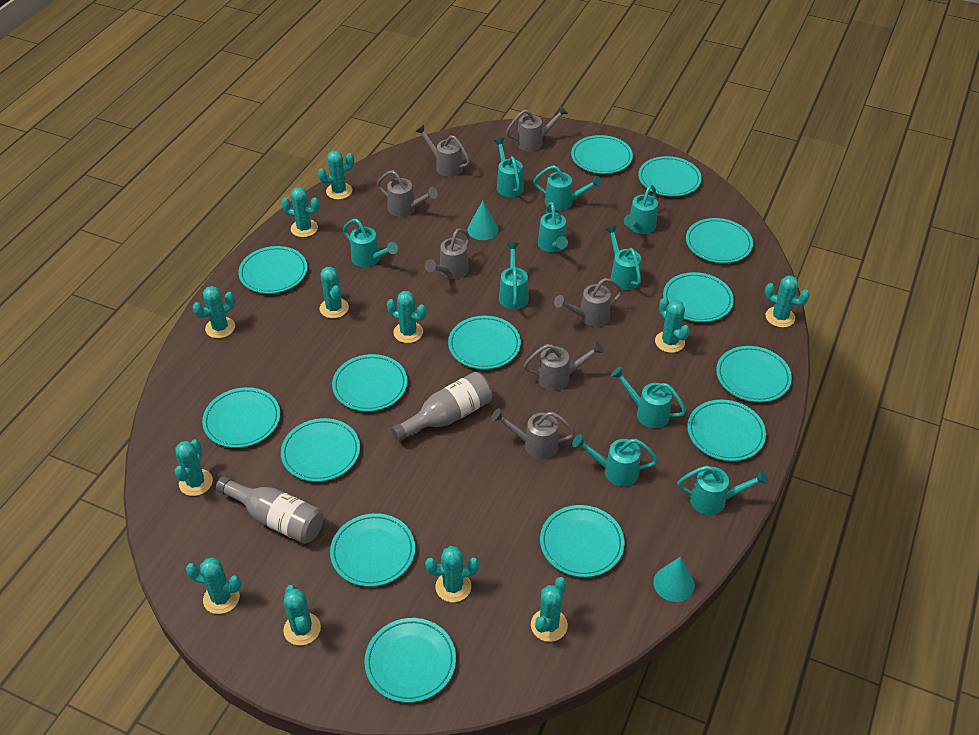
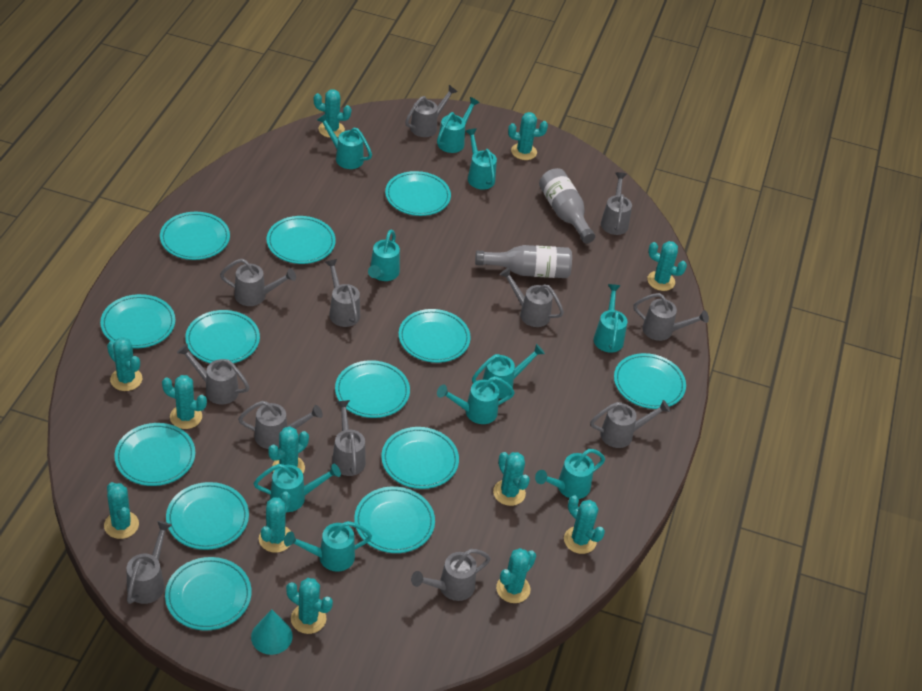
grey watering can: 7 -> 12
turquoise cone: 2 -> 1
turquoise plate: 14 -> 13

